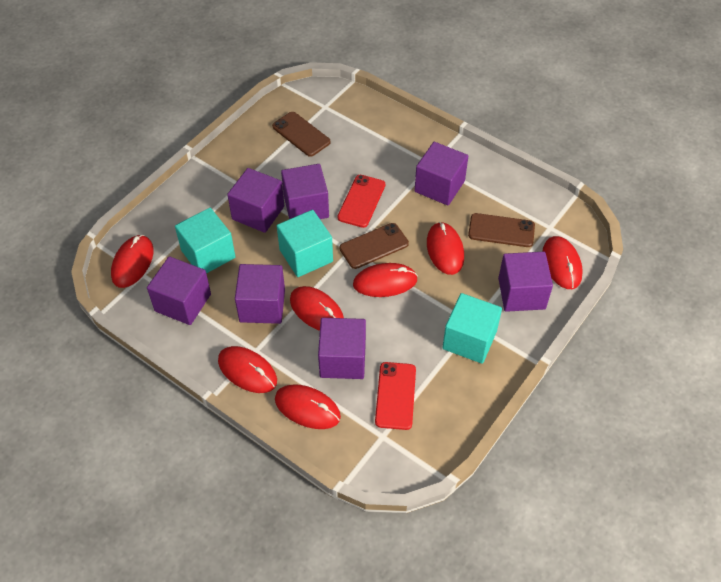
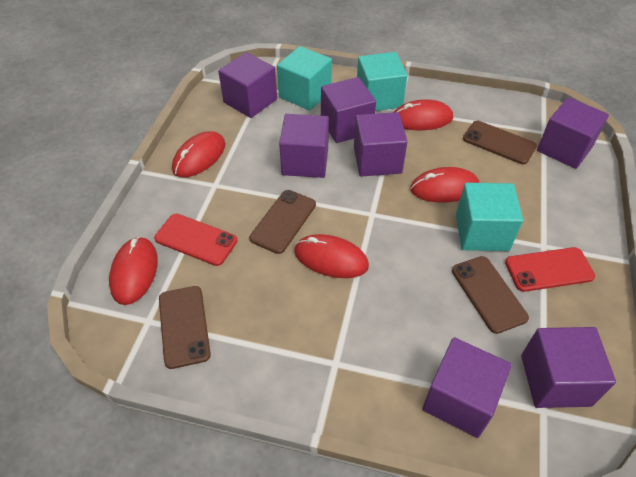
brown phone: 3 -> 4
red mouse: 7 -> 5

